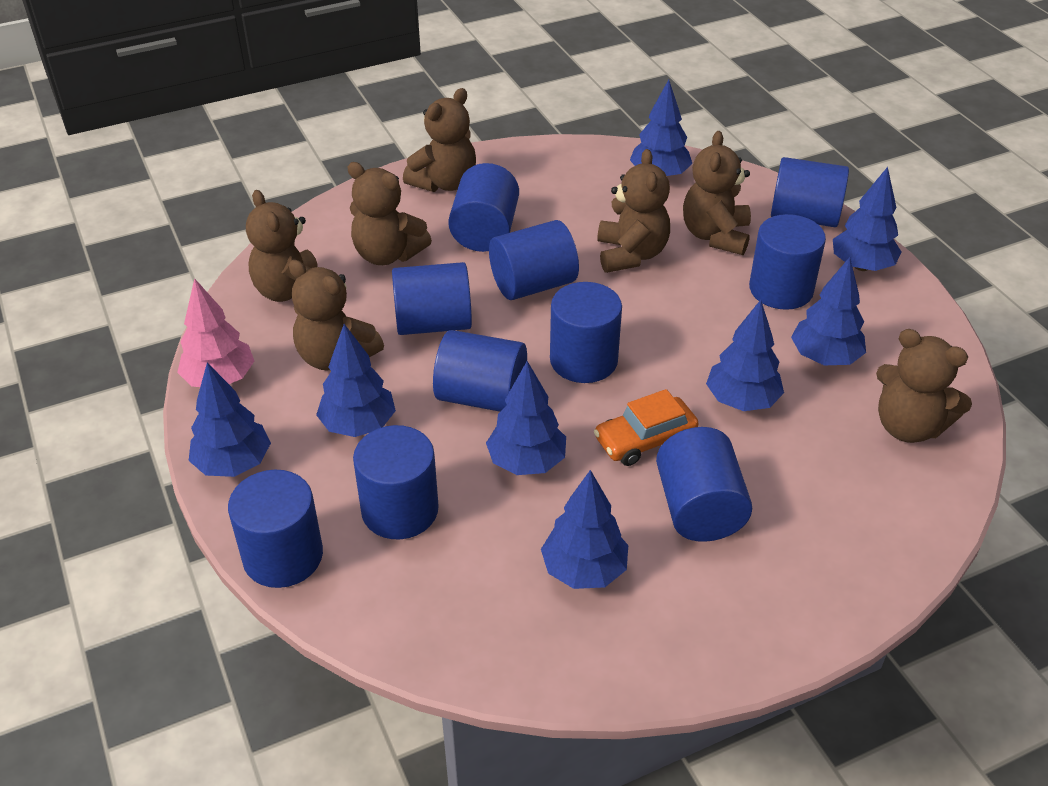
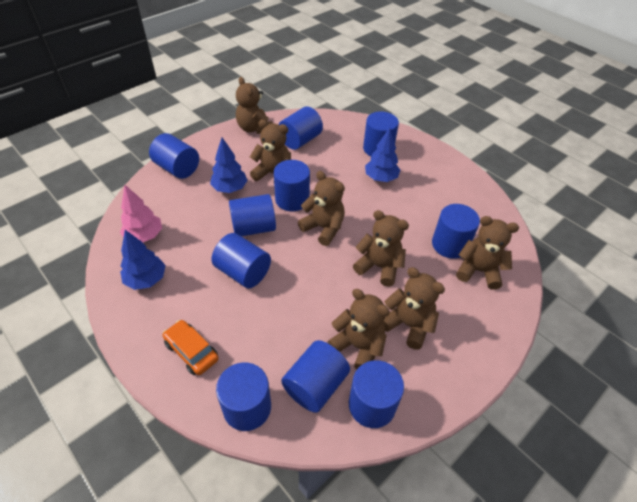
blue tree: 8 -> 3

